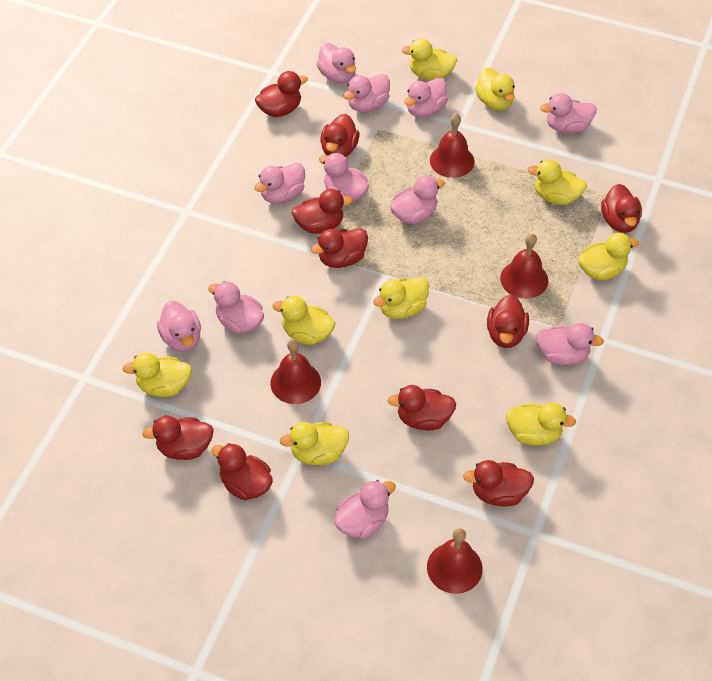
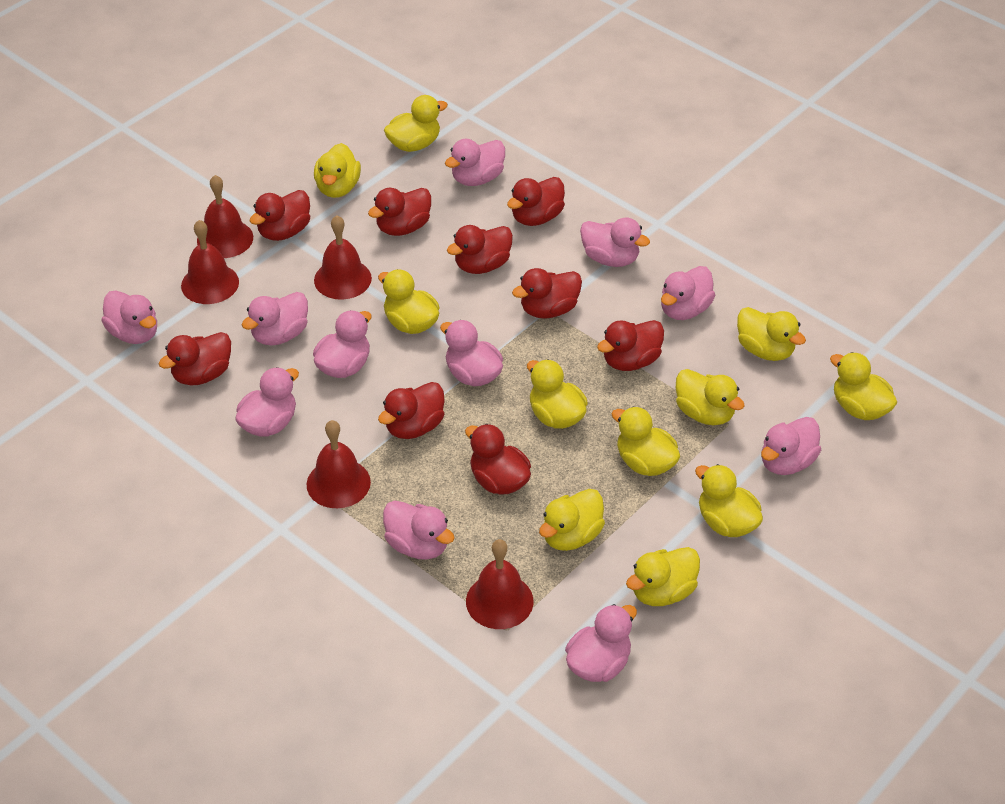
red bell: 4 -> 5
red duck: 10 -> 9
yellow duck: 9 -> 11

